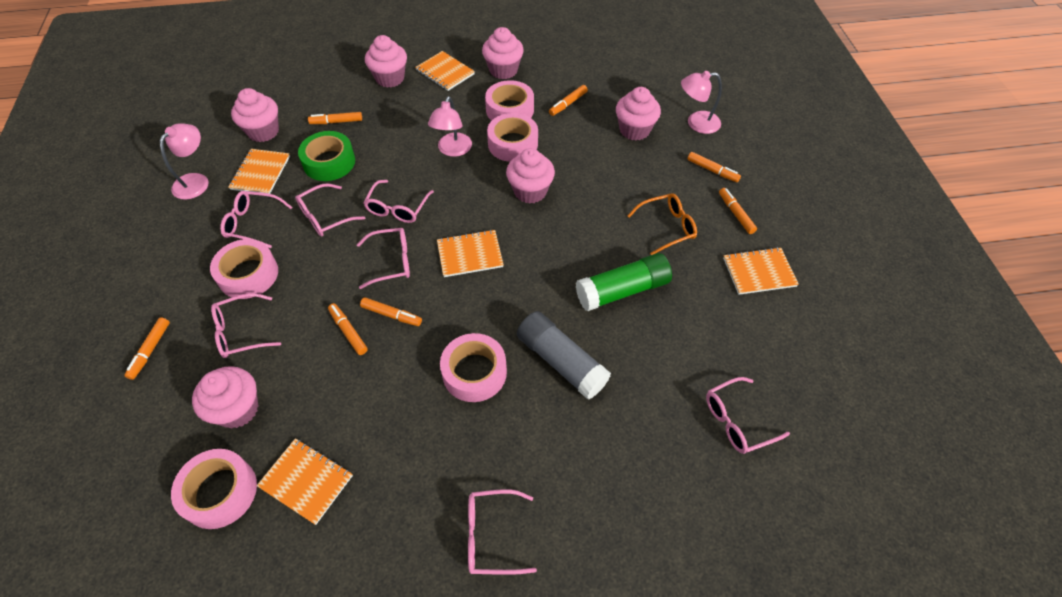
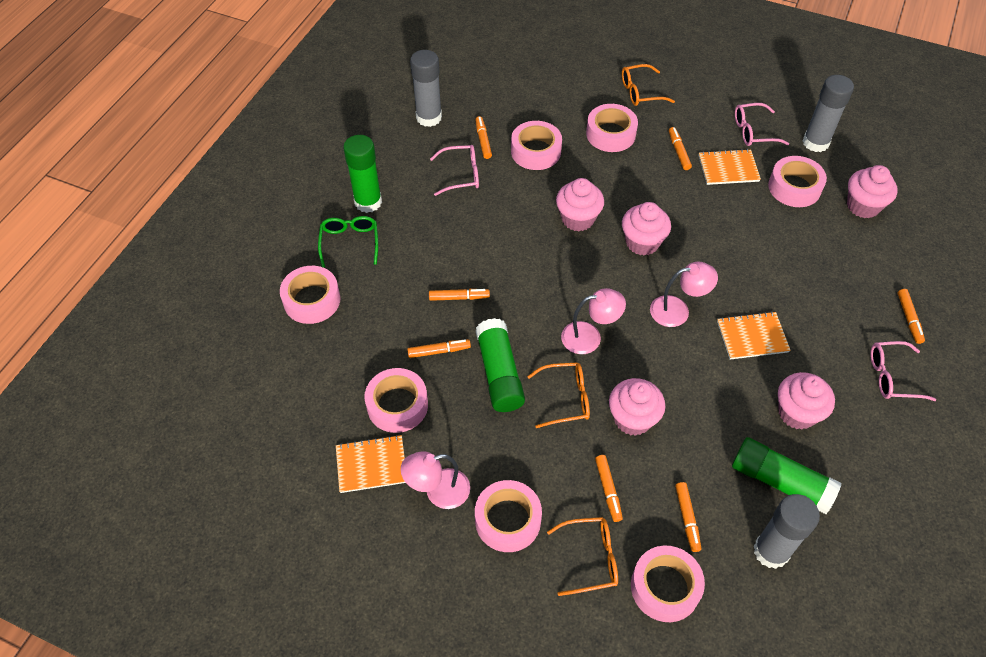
green glasses: 0 -> 1
green glue stick: 1 -> 3
green tape: 1 -> 0
grey glue stick: 1 -> 3
orange glasses: 1 -> 3
orange notebook: 5 -> 3
pink cupcake: 6 -> 5
pink glasses: 7 -> 3
pink tape: 5 -> 7

